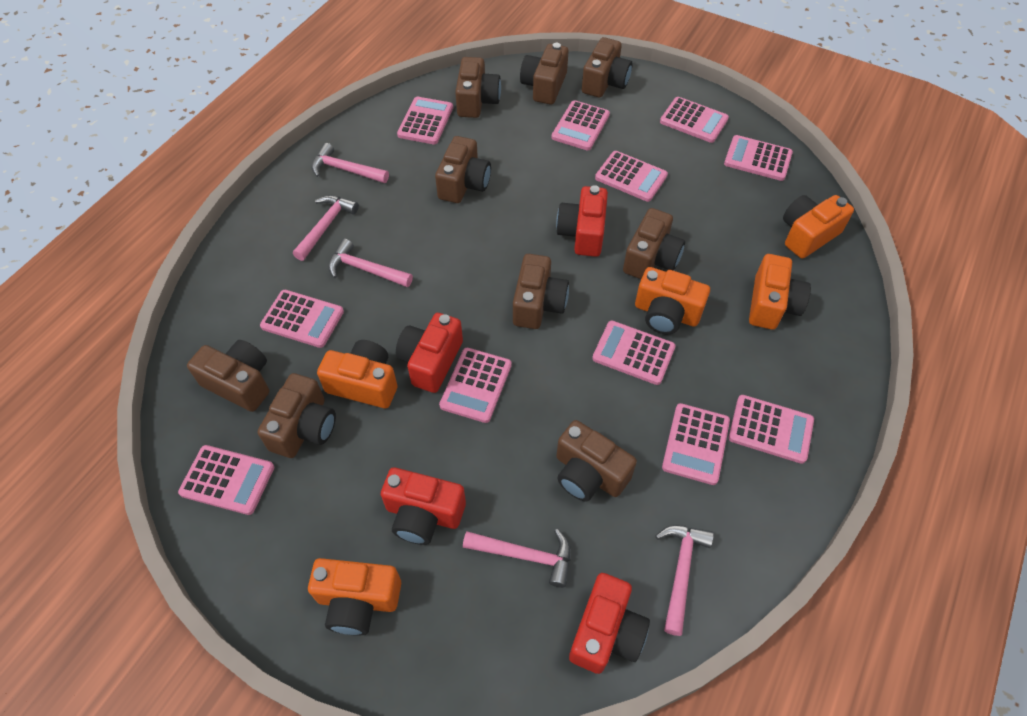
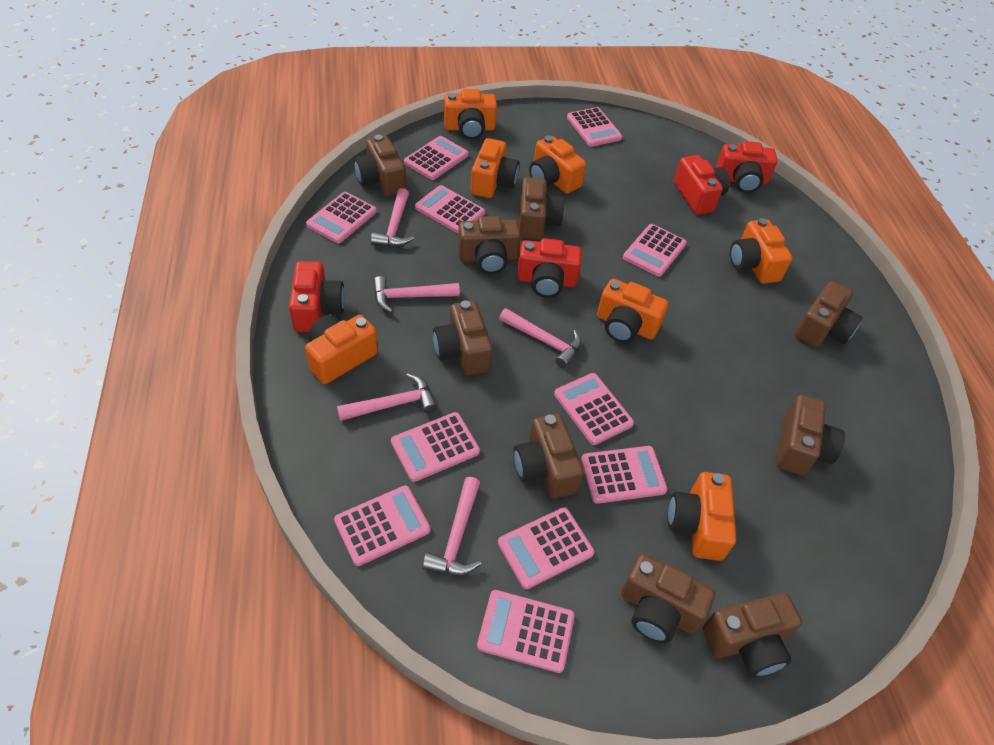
orange camera: 5 -> 7

